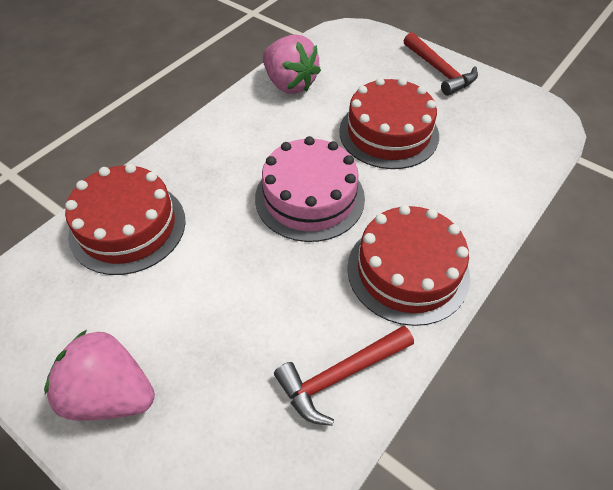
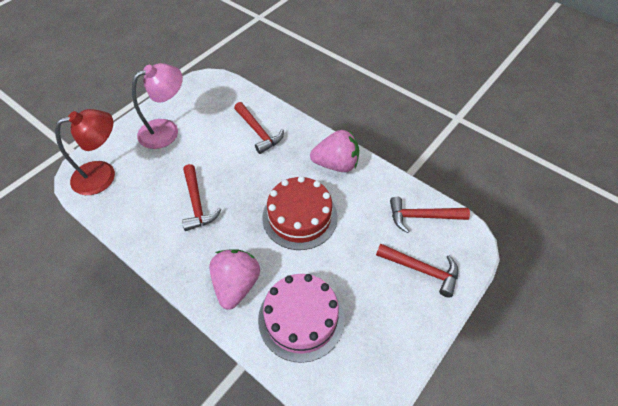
pink lamp: 0 -> 1
red cake: 3 -> 1
red hammer: 2 -> 4
red lamp: 0 -> 1

